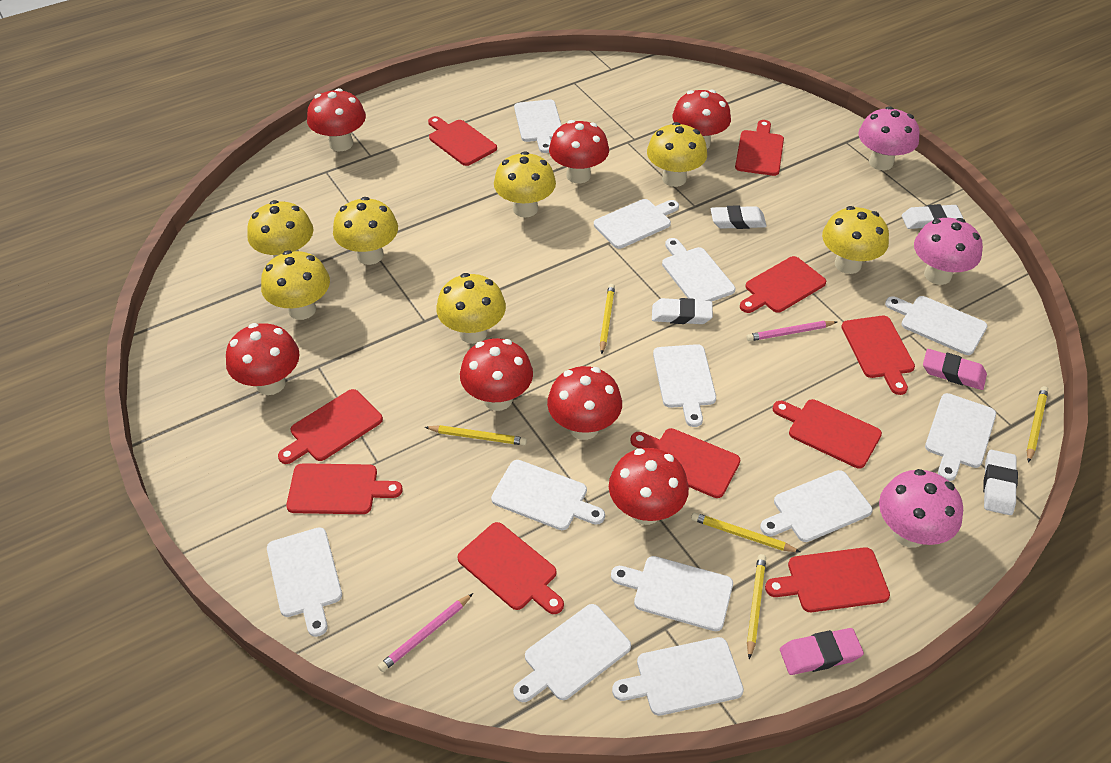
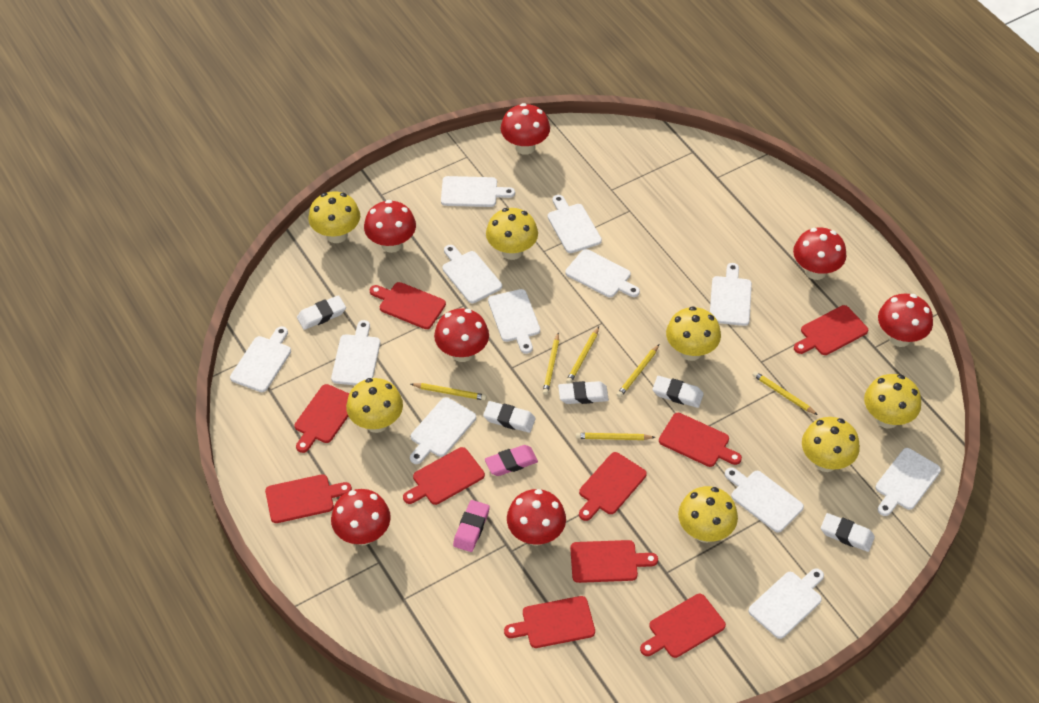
pink mushroom: 3 -> 0
pink pencil: 2 -> 0
white eraser: 4 -> 5
yellow pencil: 5 -> 6

